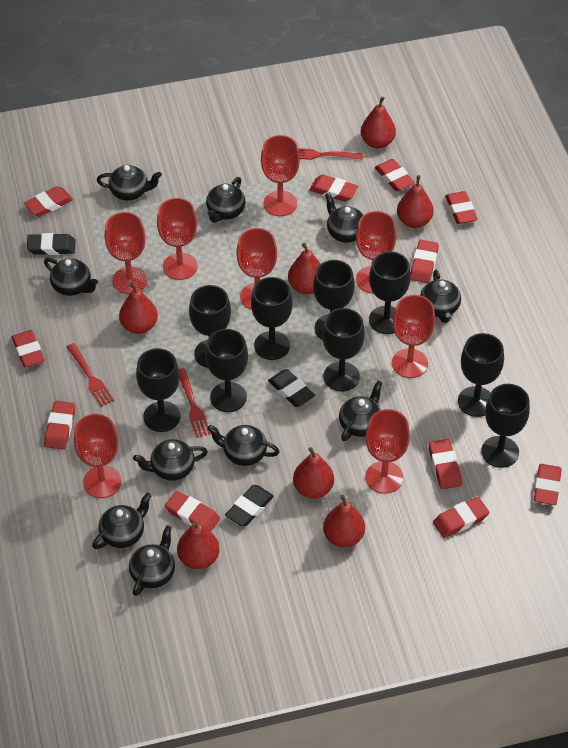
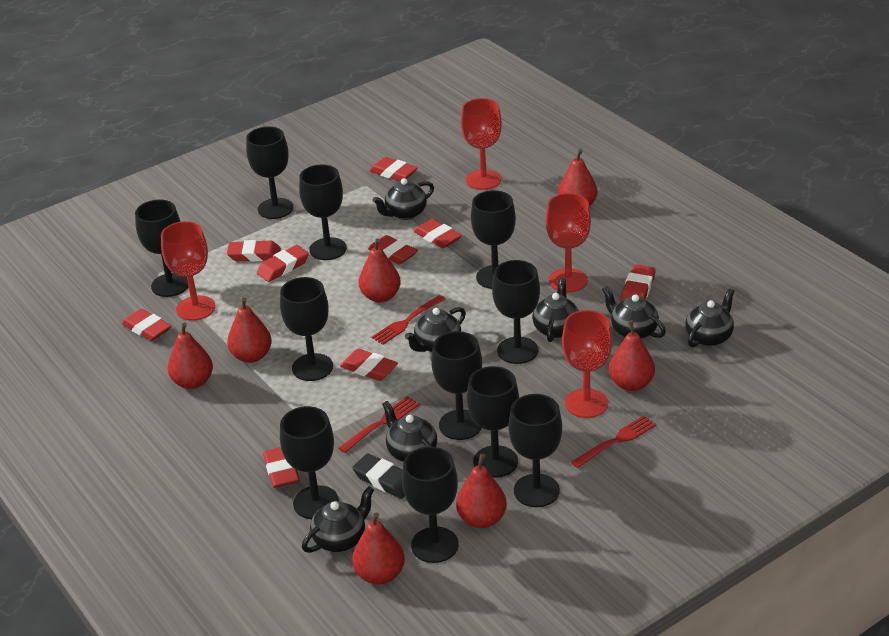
black eraser: 3 -> 1
black goblet: 9 -> 11
black teapot: 10 -> 7
red eraser: 11 -> 9
red goblet: 8 -> 4

